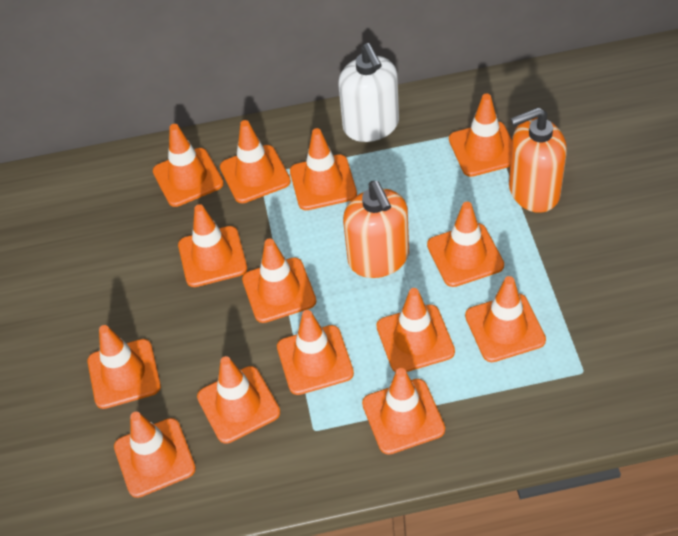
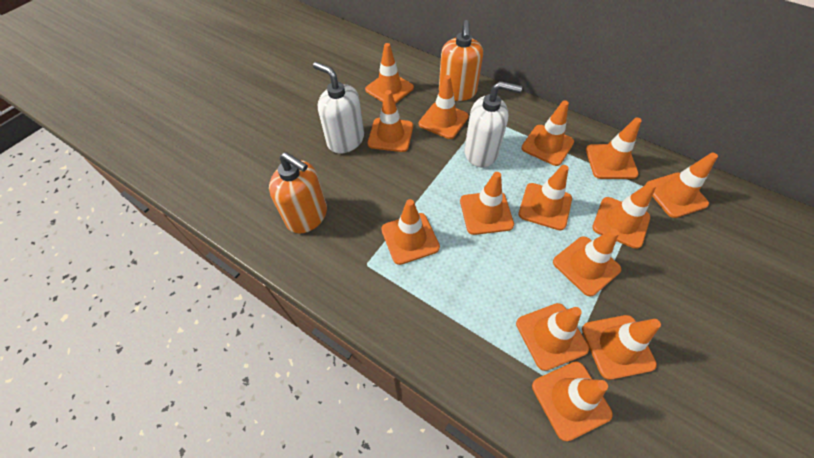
white soap dispenser: 1 -> 2

